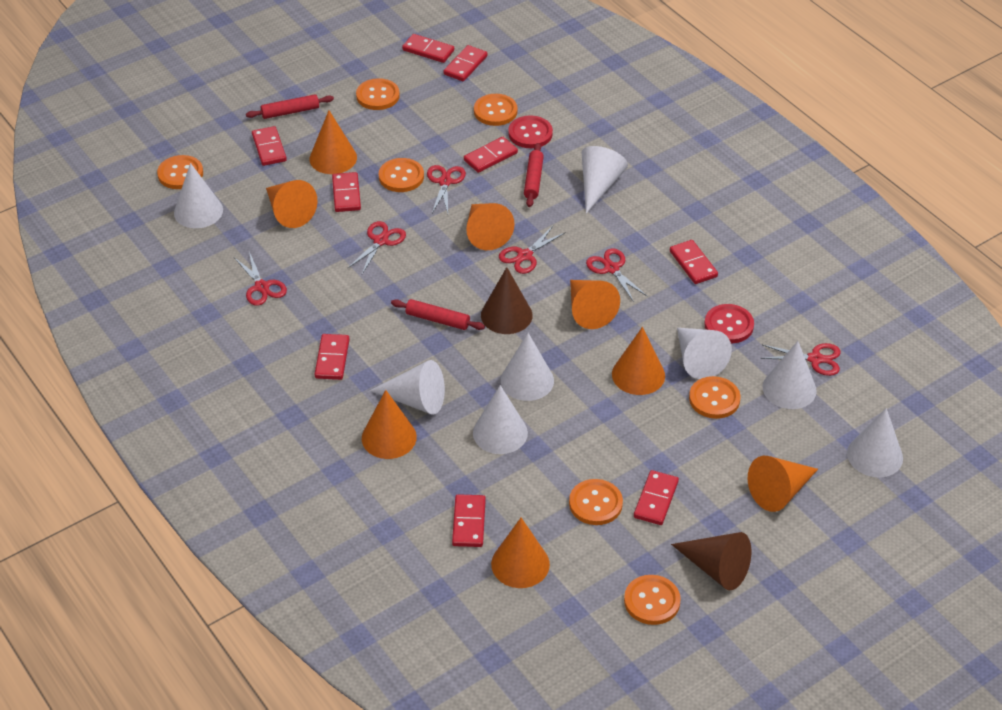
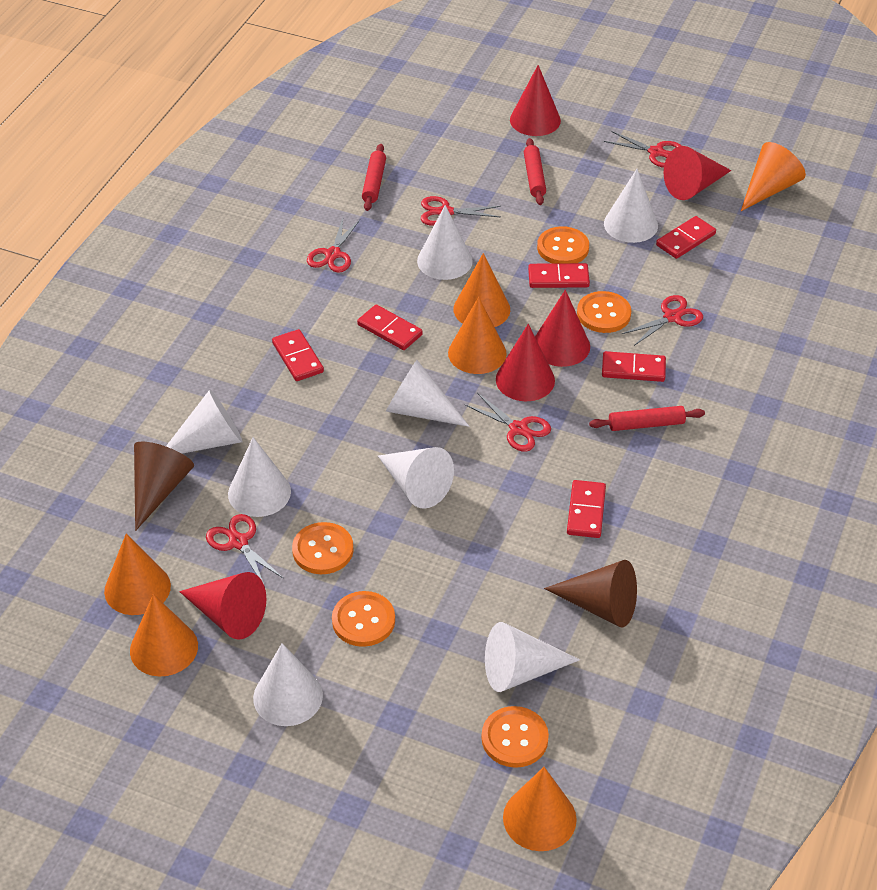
orange button: 7 -> 5
orange cone: 8 -> 6
red button: 2 -> 0
red cone: 0 -> 5
red domino: 9 -> 6

